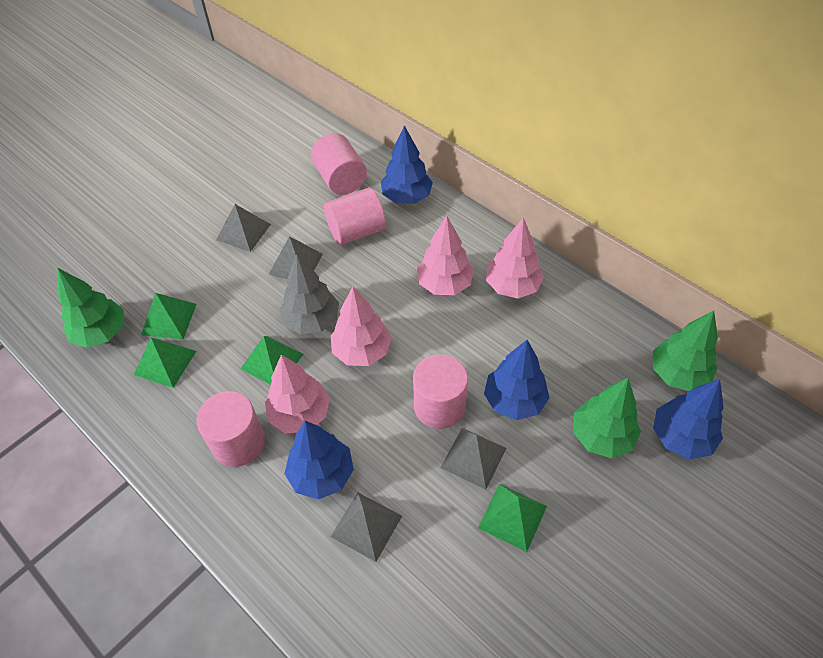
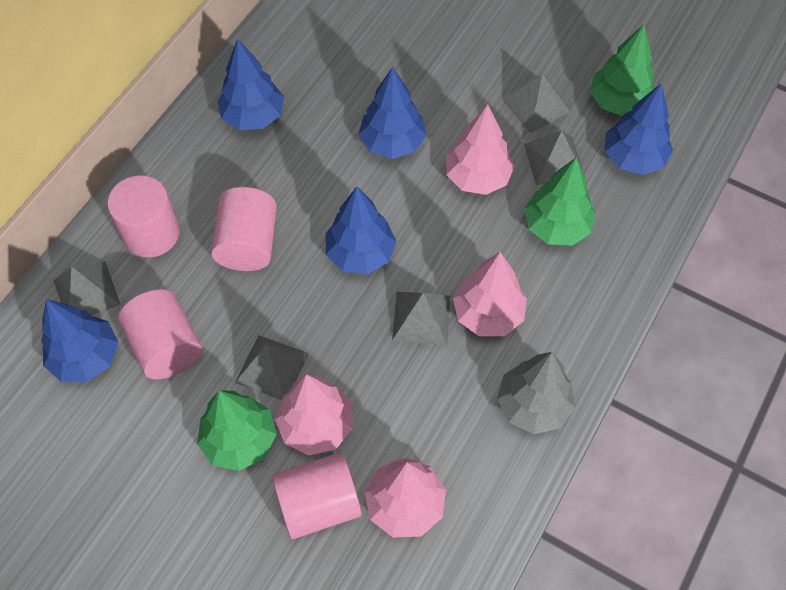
blue tree: 4 -> 5
green pyramid: 4 -> 0
grey pyramid: 4 -> 5

